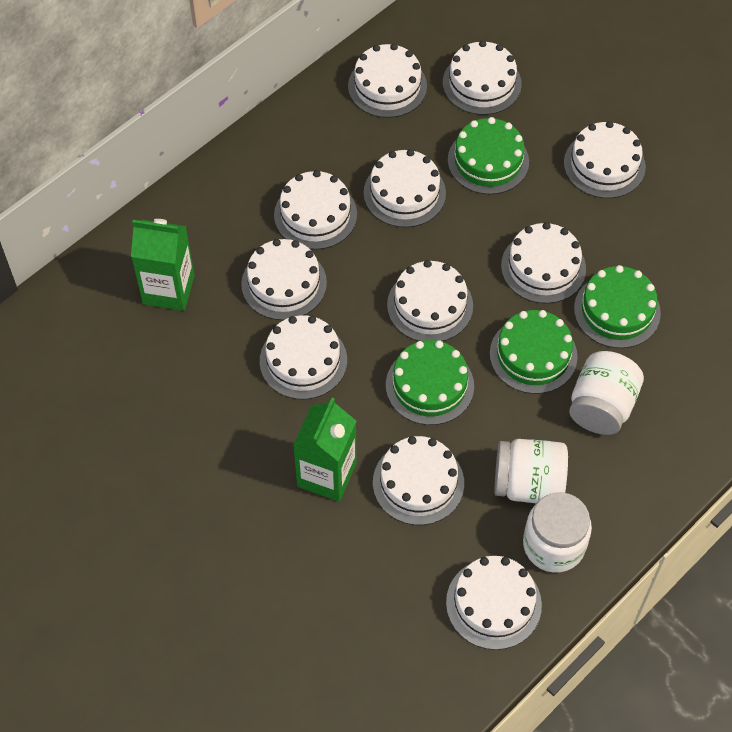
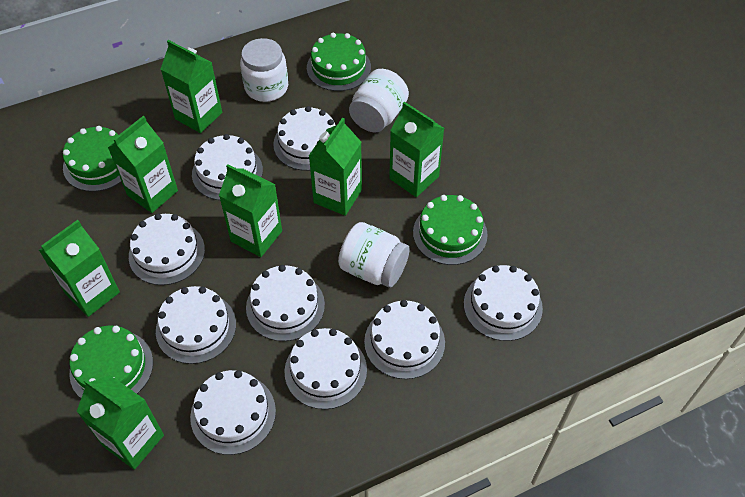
green carton: 2 -> 7
white cake: 11 -> 9

